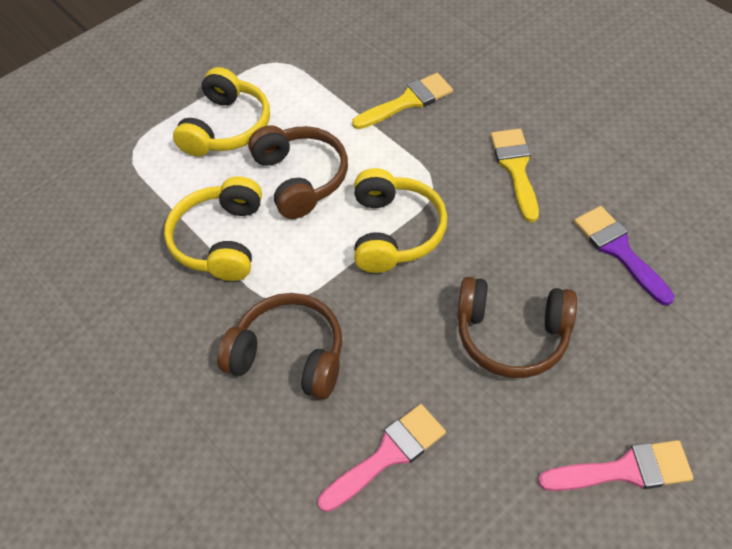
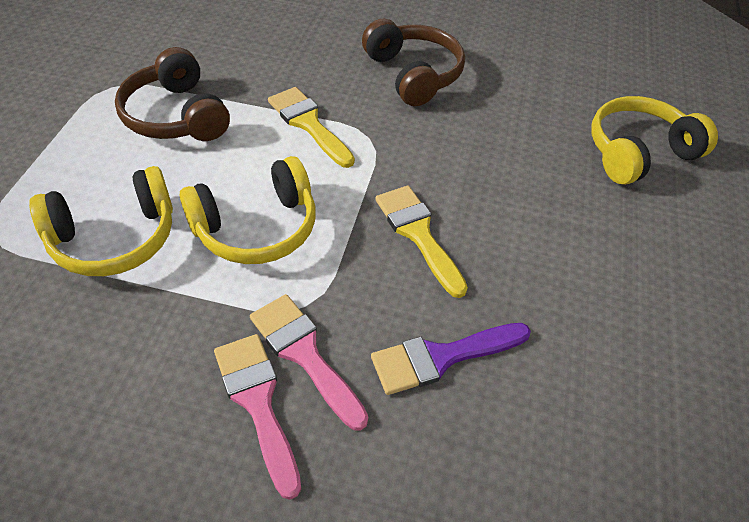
brown headphones: 3 -> 2

